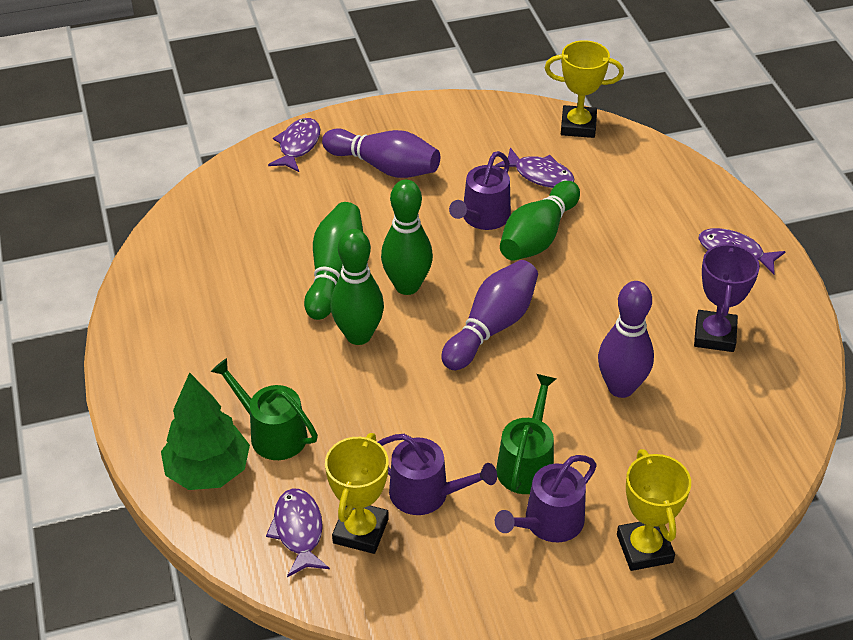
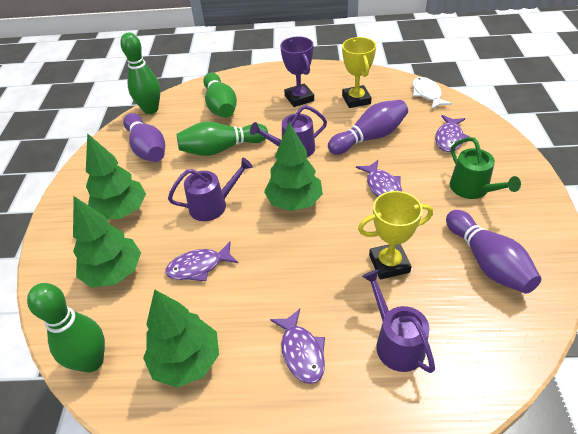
green tree: 1 -> 4
green watering can: 2 -> 1
white fish: 0 -> 1
yellow trophy: 3 -> 2

